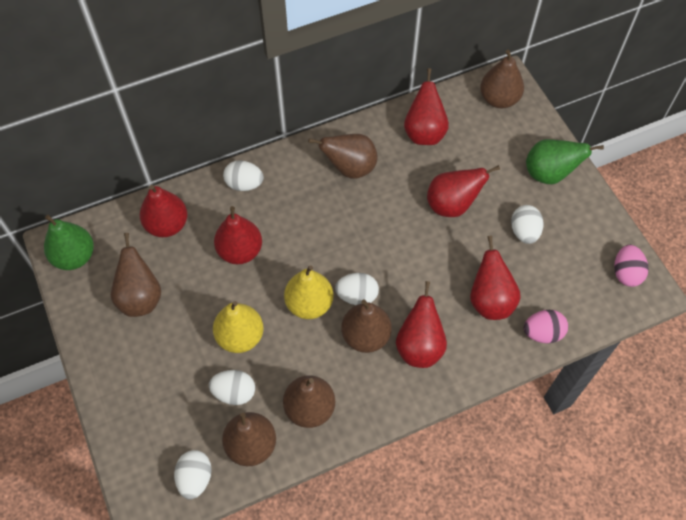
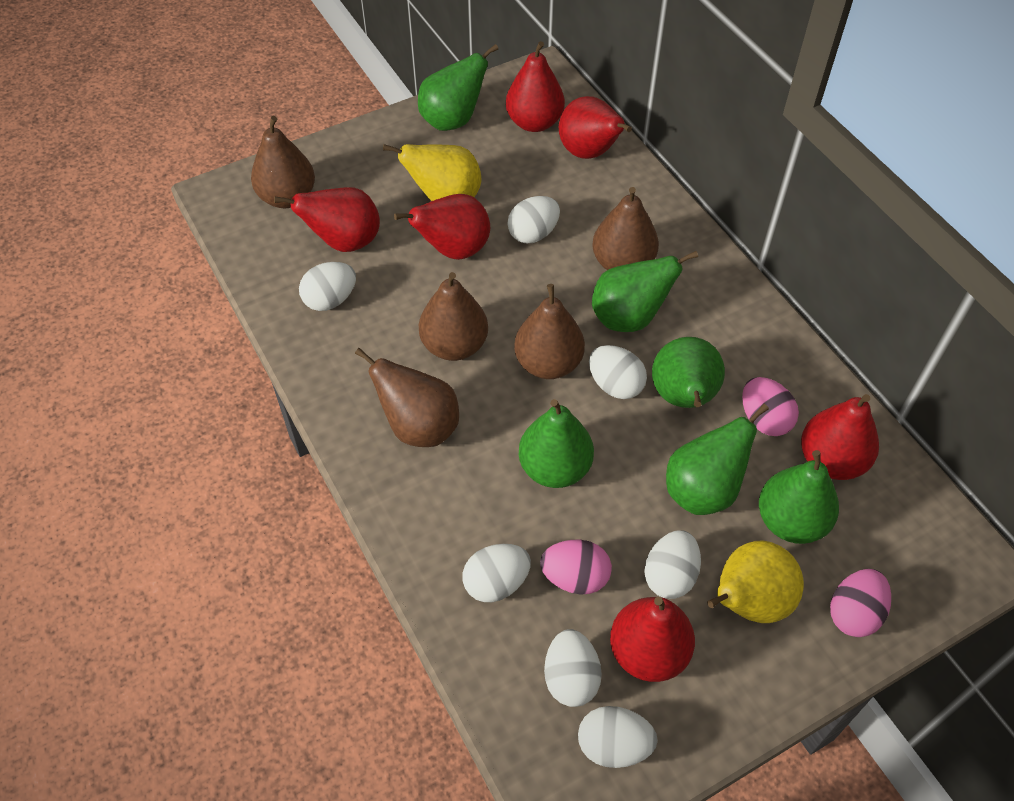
brown pear: 6 -> 5
green pear: 2 -> 6
pink egg: 2 -> 3
white egg: 5 -> 7

